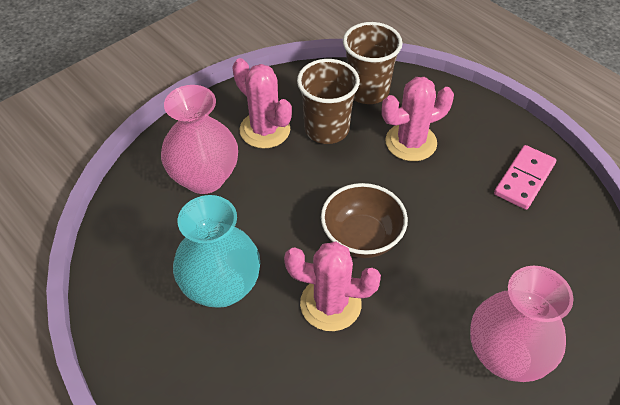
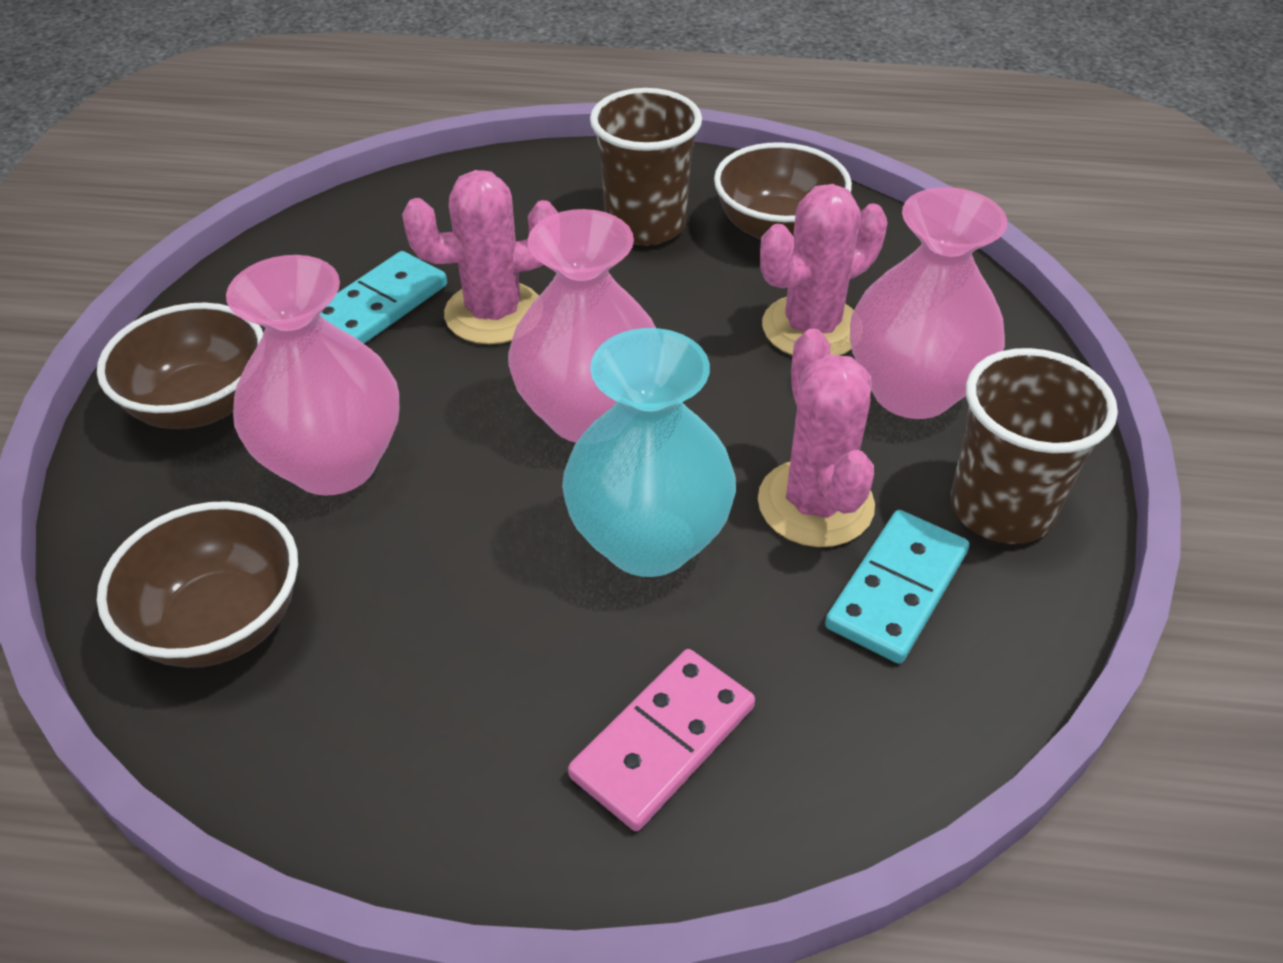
brown bowl: 1 -> 3
pink vase: 2 -> 3
turquoise domino: 0 -> 2

